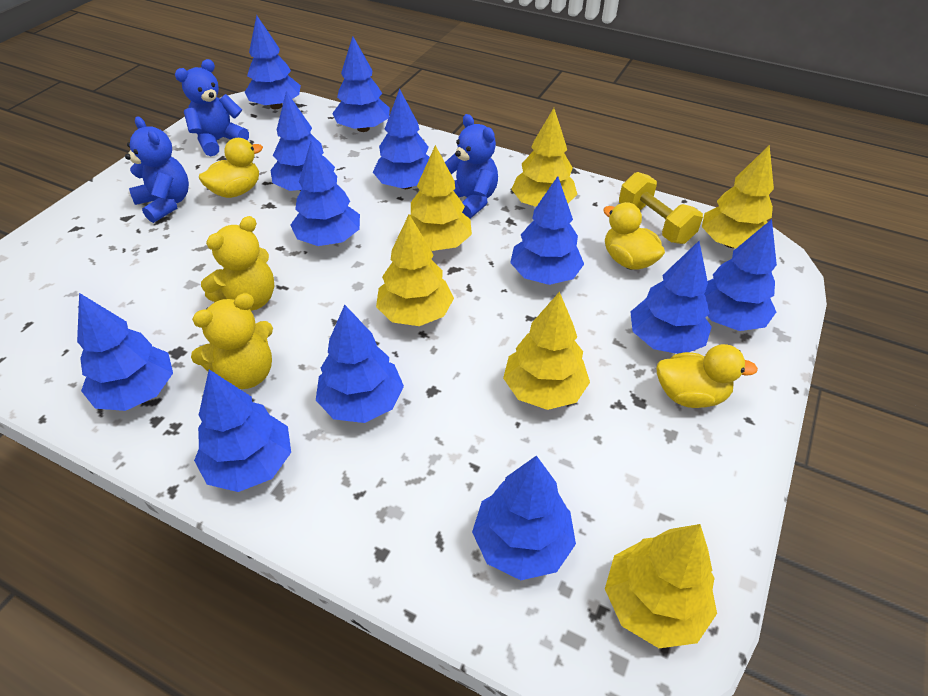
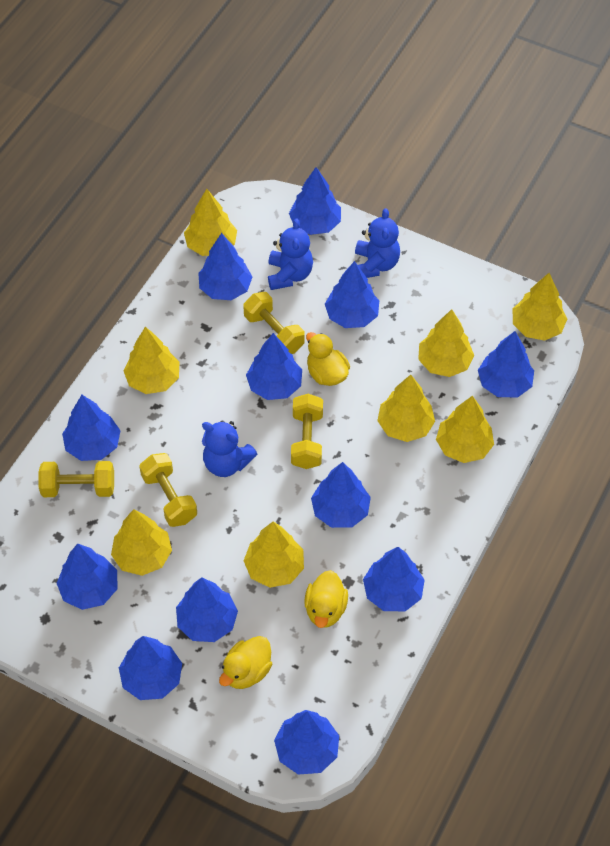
yellow dumbbell: 1 -> 4
yellow teddy bear: 2 -> 0
yellow tree: 6 -> 8

